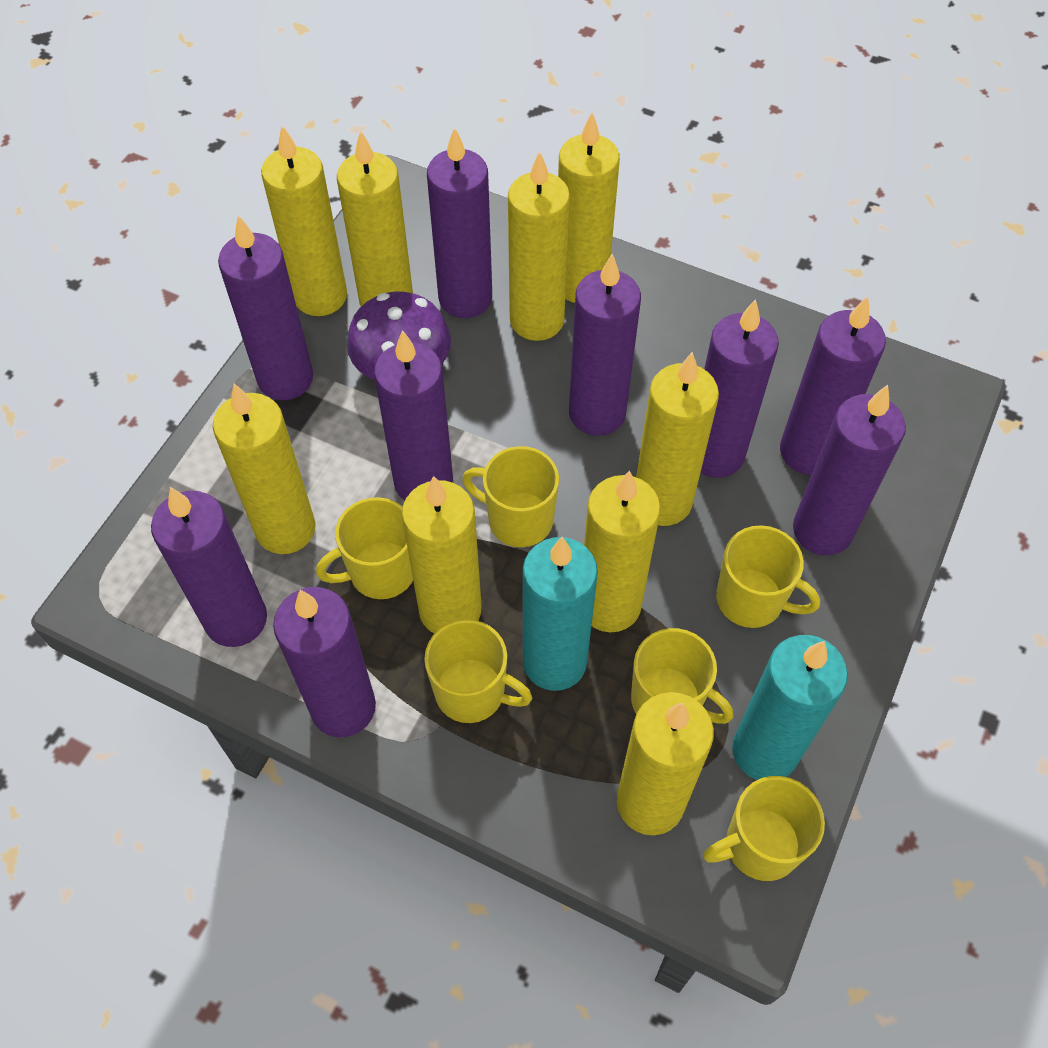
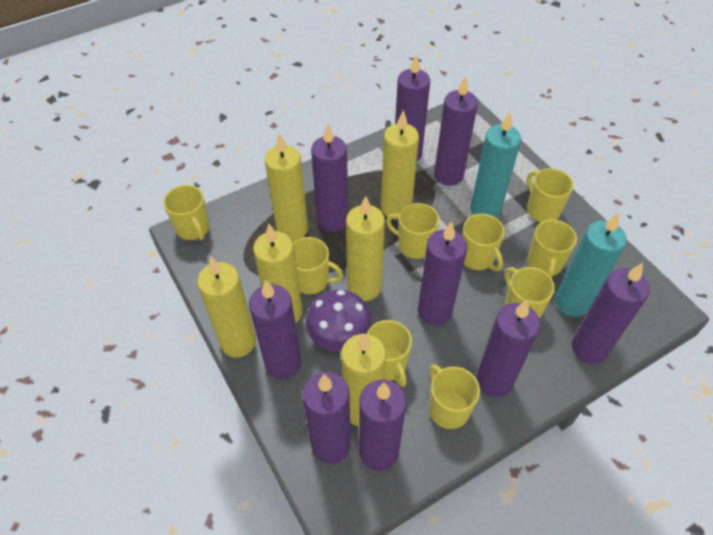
yellow candle: 9 -> 6
yellow mug: 6 -> 9

